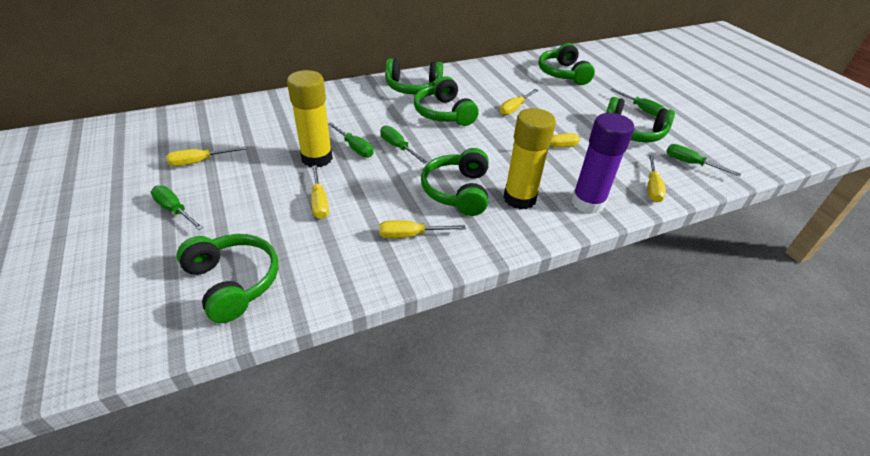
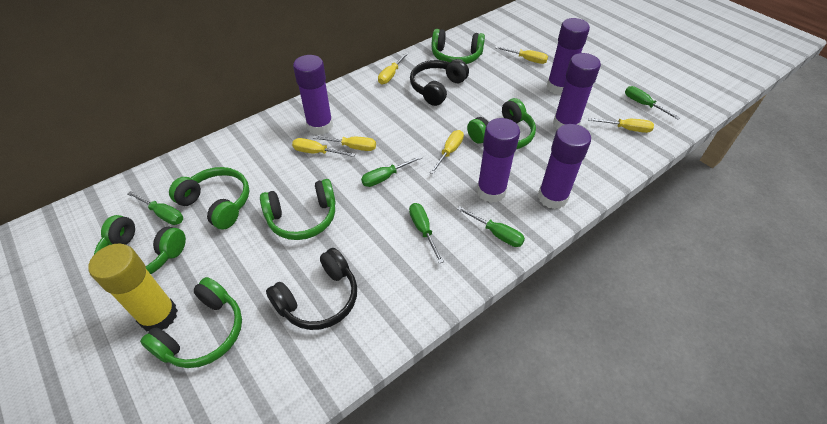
black headphones: 0 -> 2
purple glue stick: 1 -> 5
yellow glue stick: 2 -> 1

